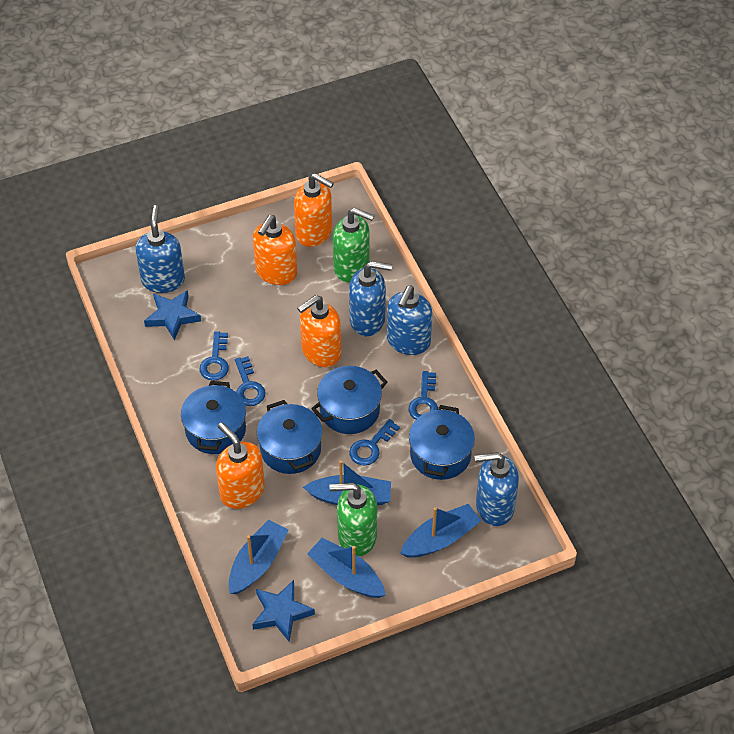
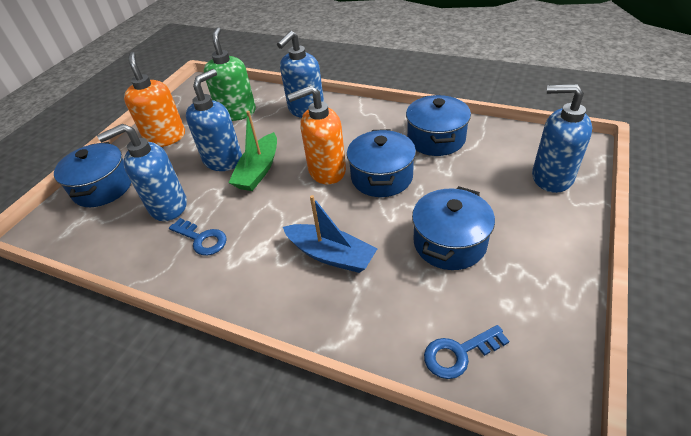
blue boat: 4 -> 1
blue key: 4 -> 2
blue star: 2 -> 0
green boat: 0 -> 1
green soap dispenser: 2 -> 1
orange soap dispenser: 4 -> 2

